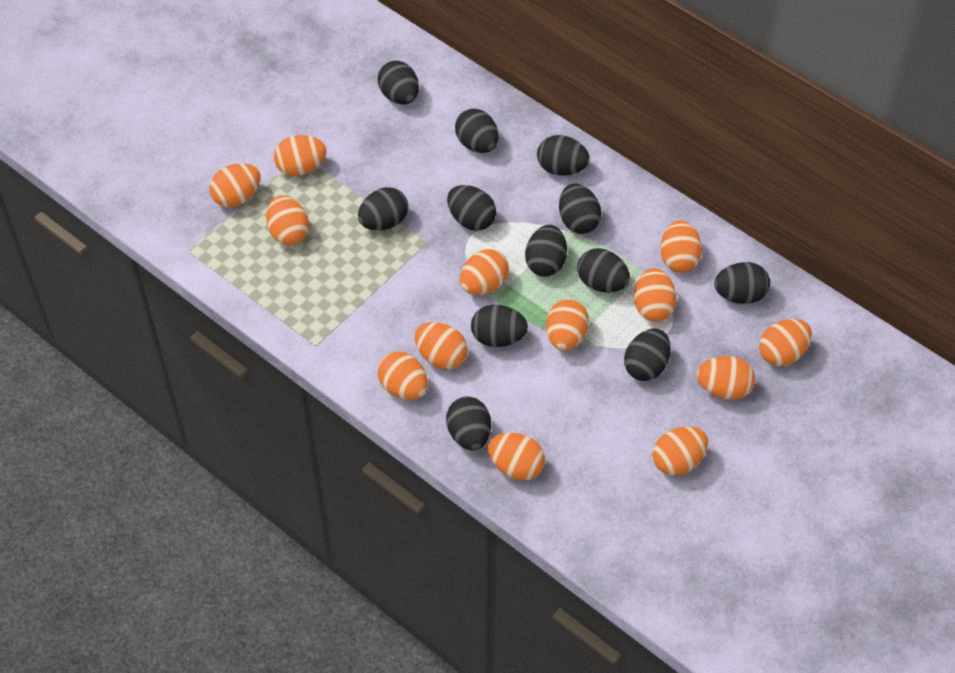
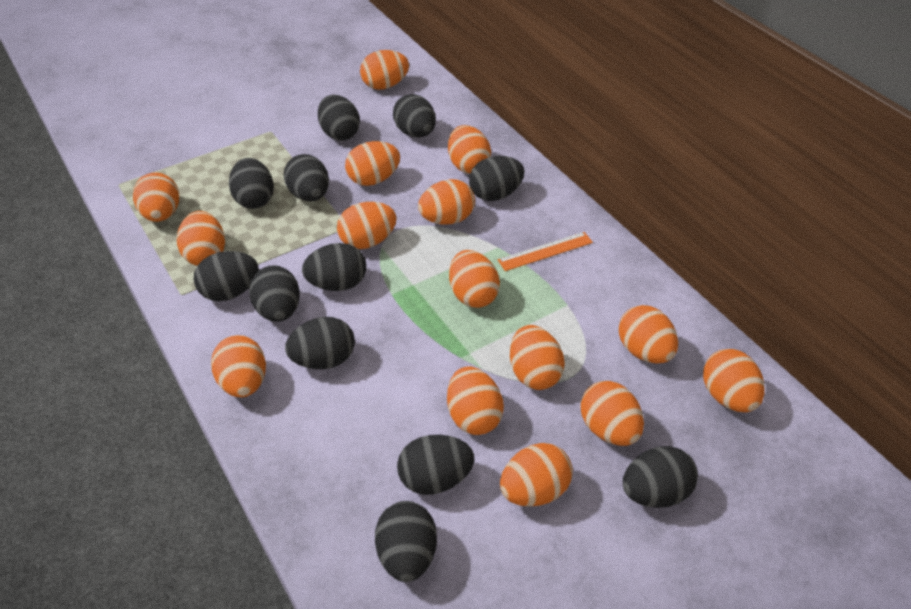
orange egg: 13 -> 15
orange ruler: 0 -> 1

